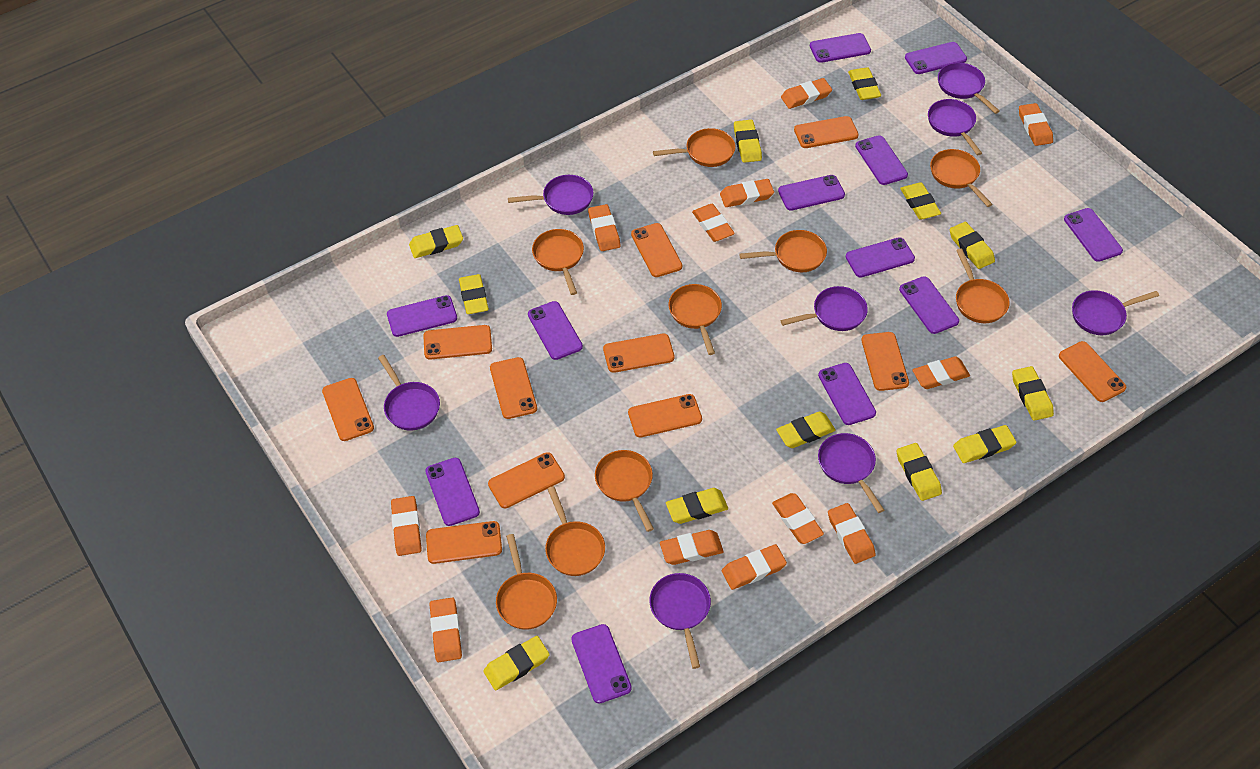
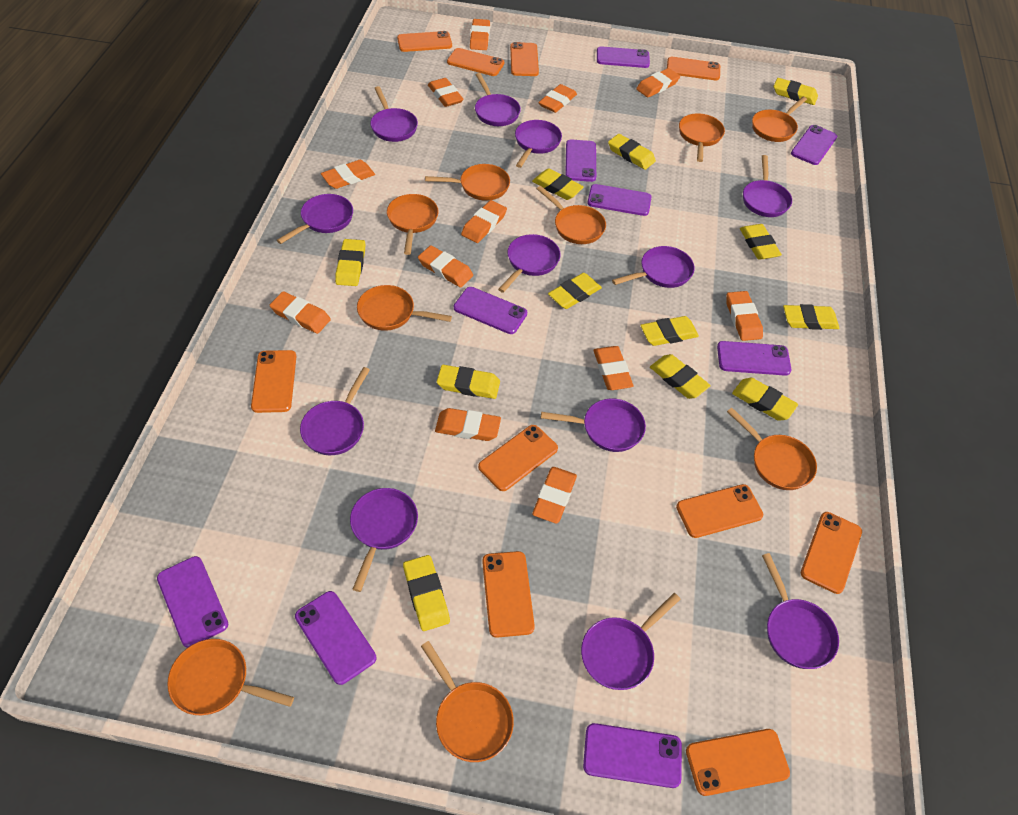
orange phone: 11 -> 10
purple pan: 8 -> 12
purple phone: 12 -> 9

